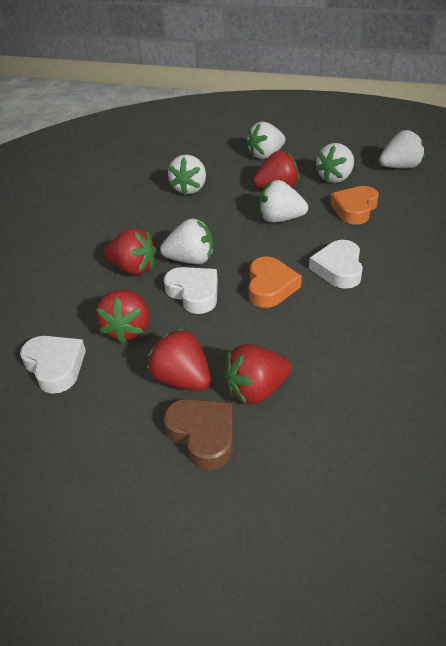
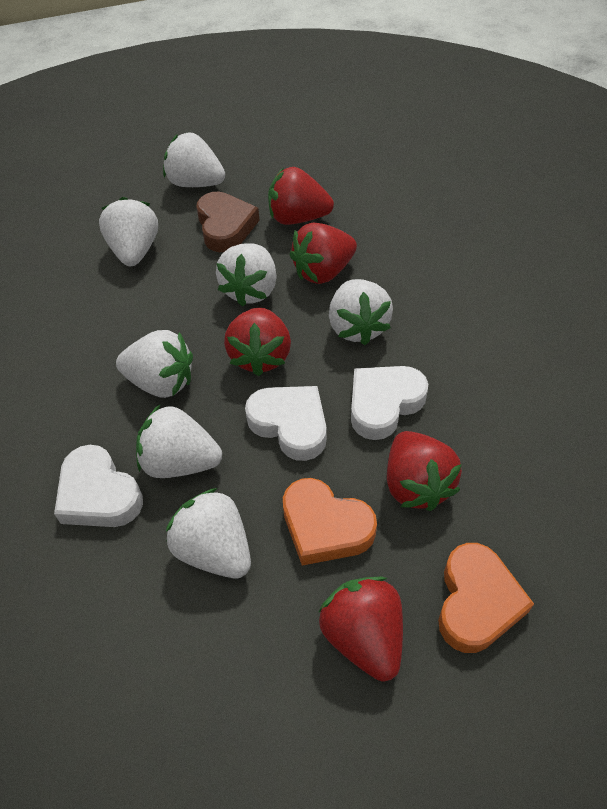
white strawberry: 6 -> 7

